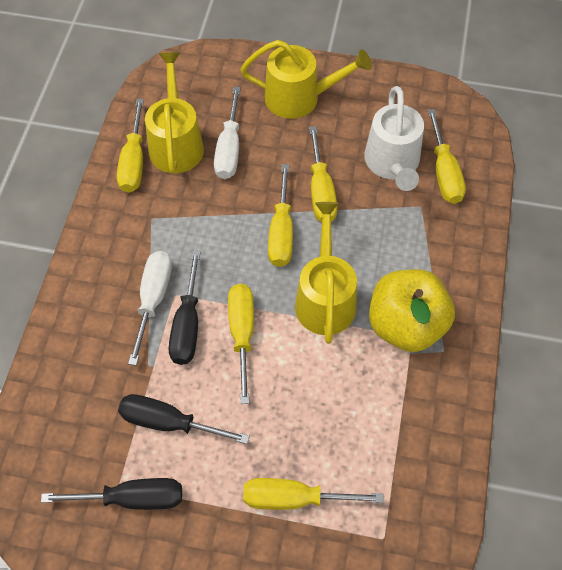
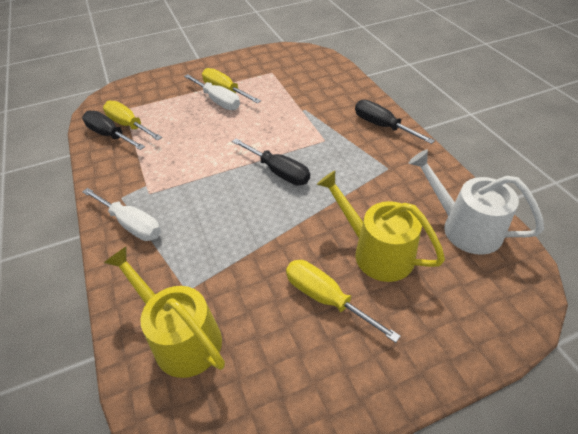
yellow apple: 1 -> 0
yellow screwdriver: 6 -> 3
yellow watering can: 3 -> 2

